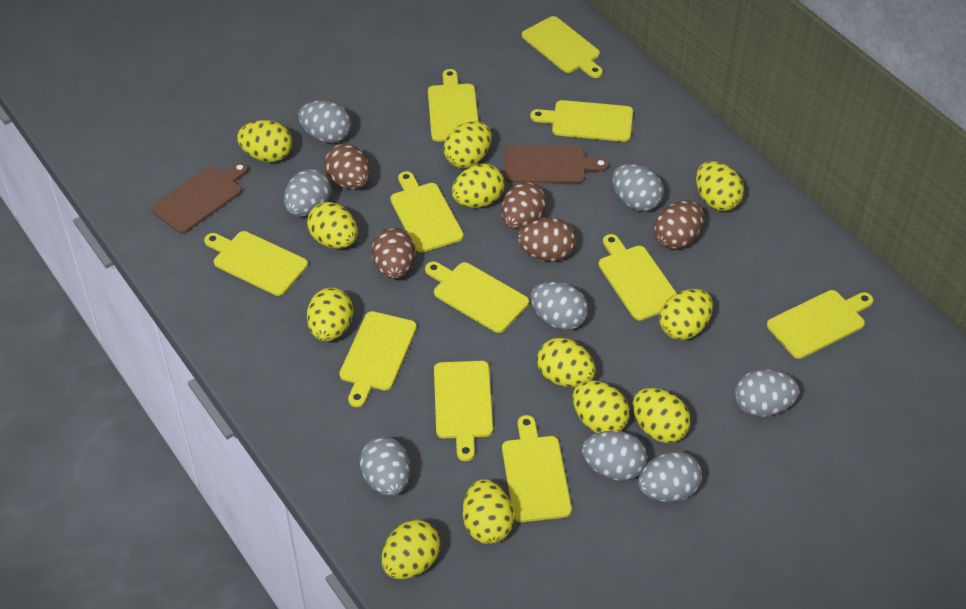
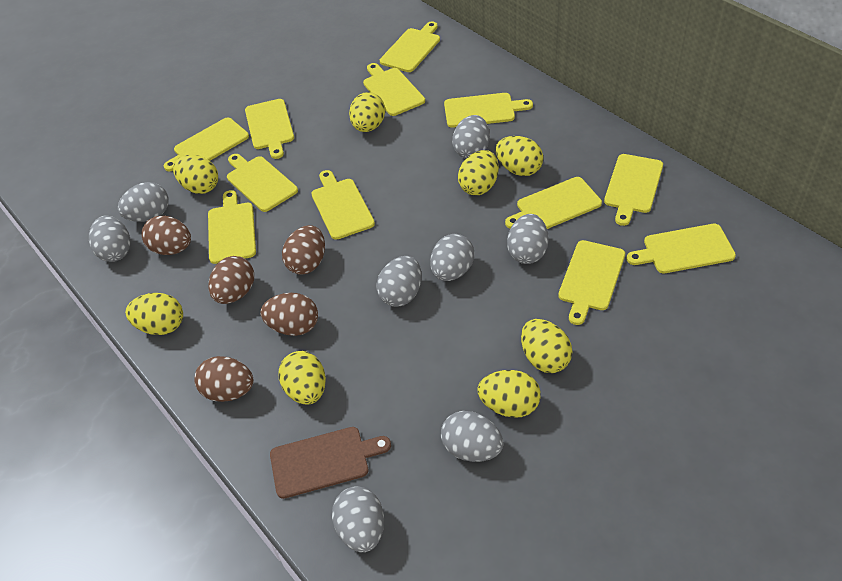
brown cutting board: 2 -> 1
yellow cutting board: 11 -> 12
yellow egg: 12 -> 8

